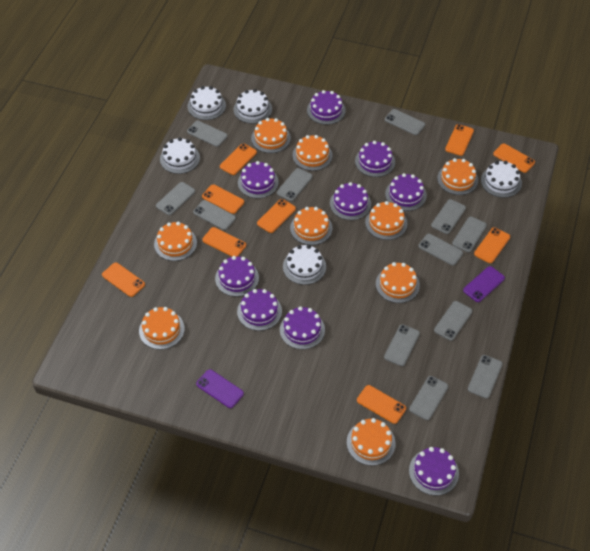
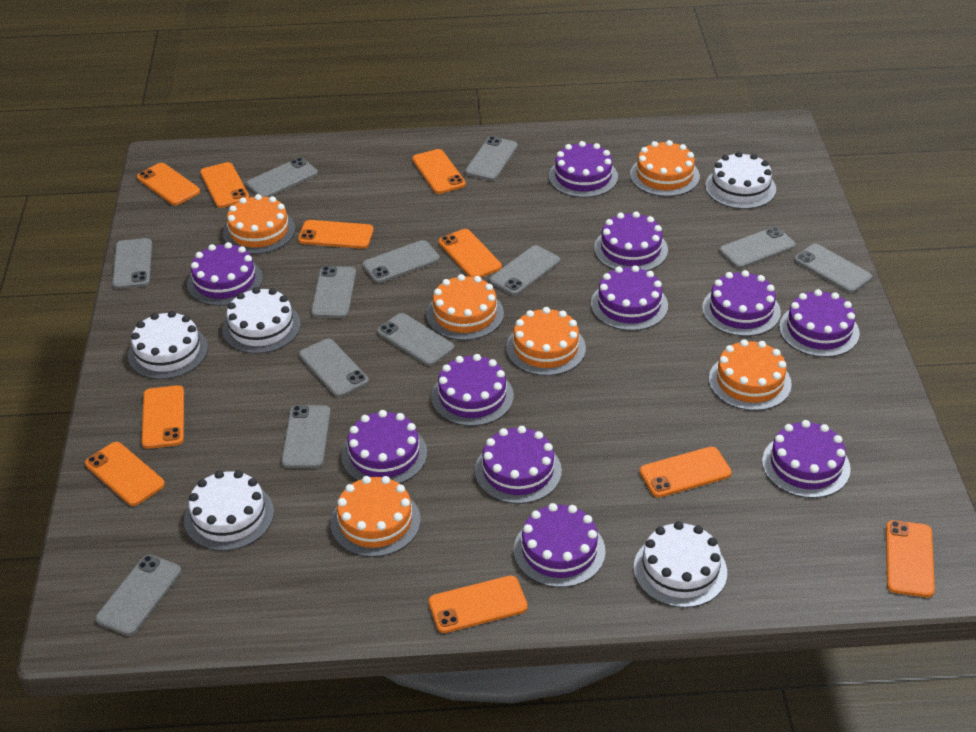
orange cake: 9 -> 6
orange phone: 9 -> 10
purple cake: 9 -> 11
purple phone: 2 -> 0

